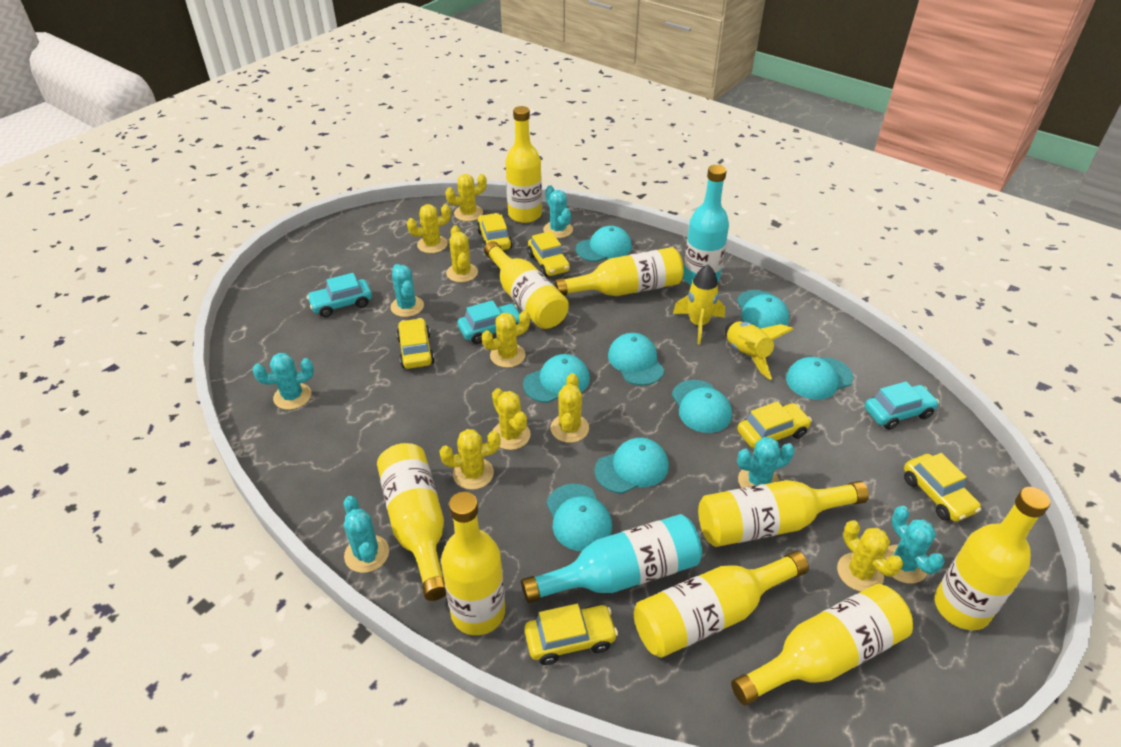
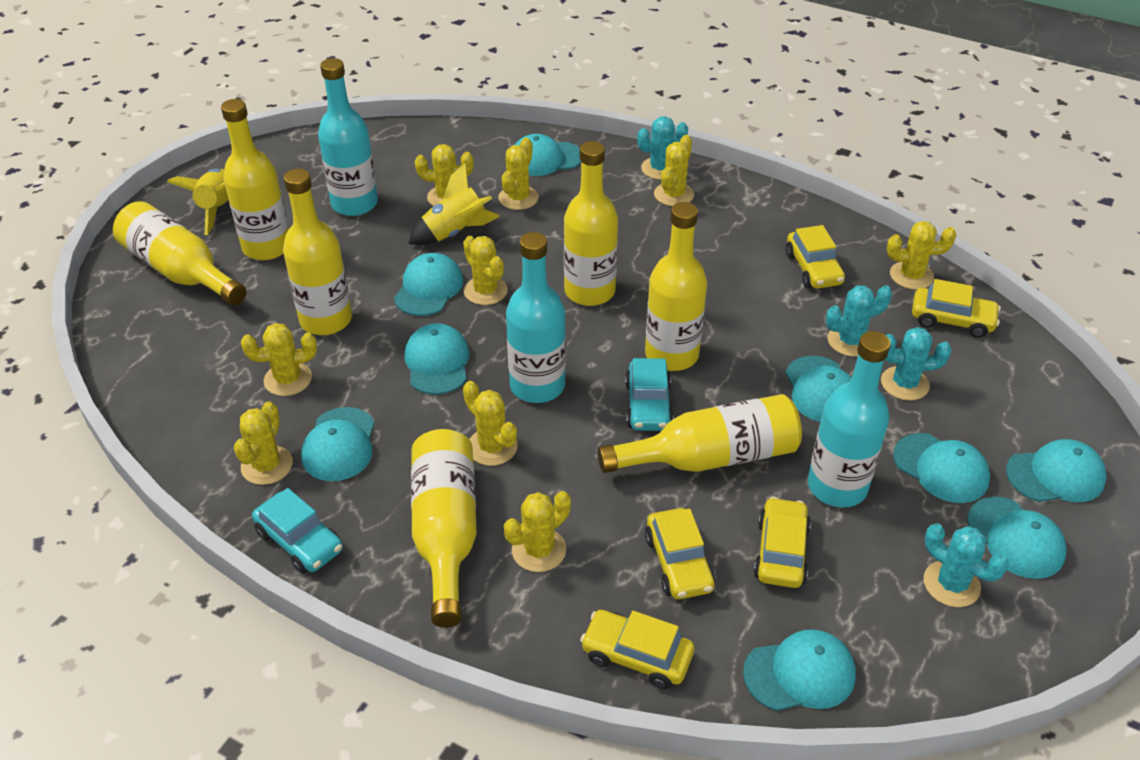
turquoise bottle: 2 -> 3
turquoise cactus: 6 -> 4
turquoise cap: 8 -> 9
turquoise car: 3 -> 2
yellow bottle: 9 -> 7
yellow cactus: 8 -> 9
yellow car: 6 -> 5

